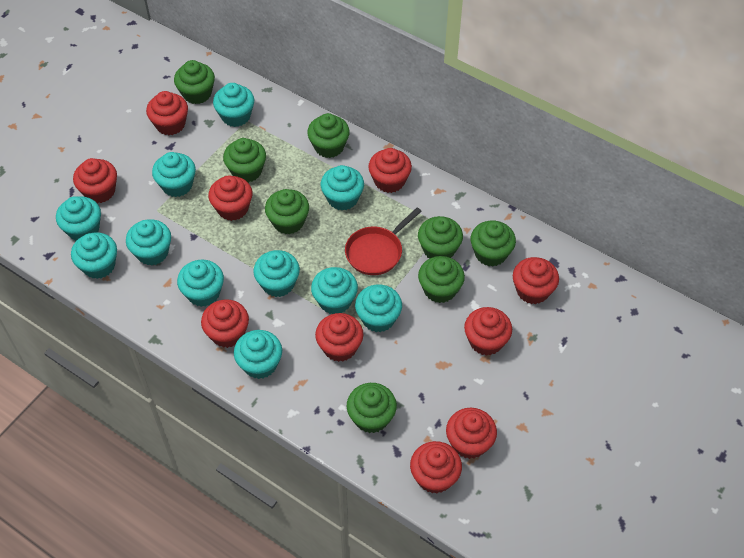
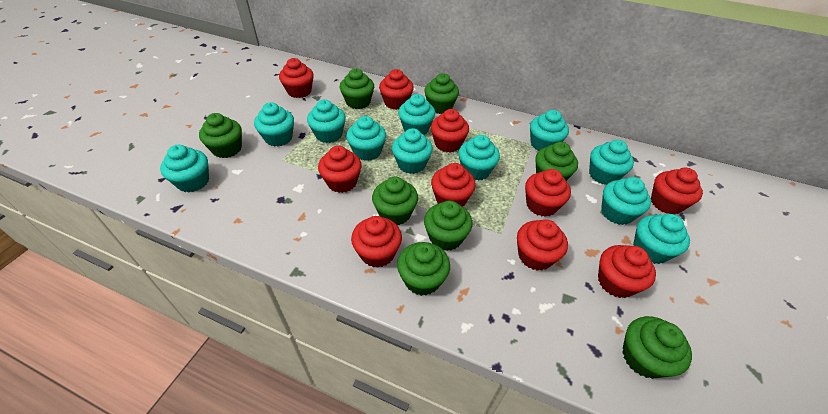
red pan: 1 -> 0

